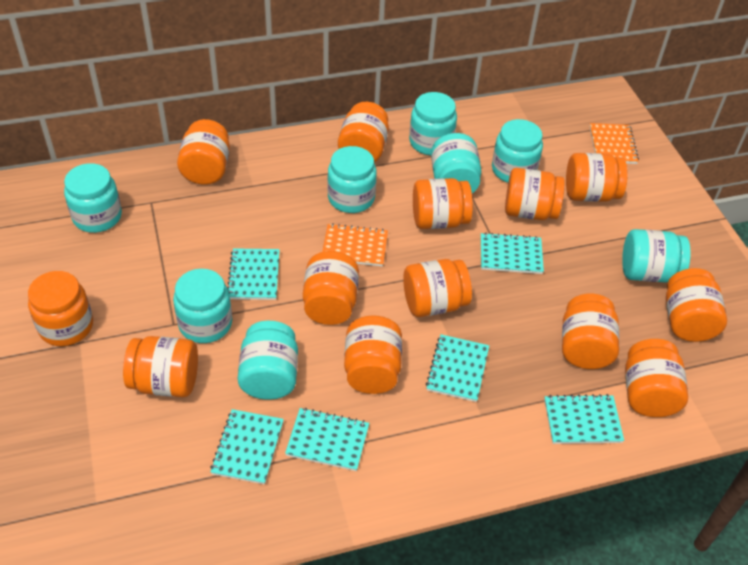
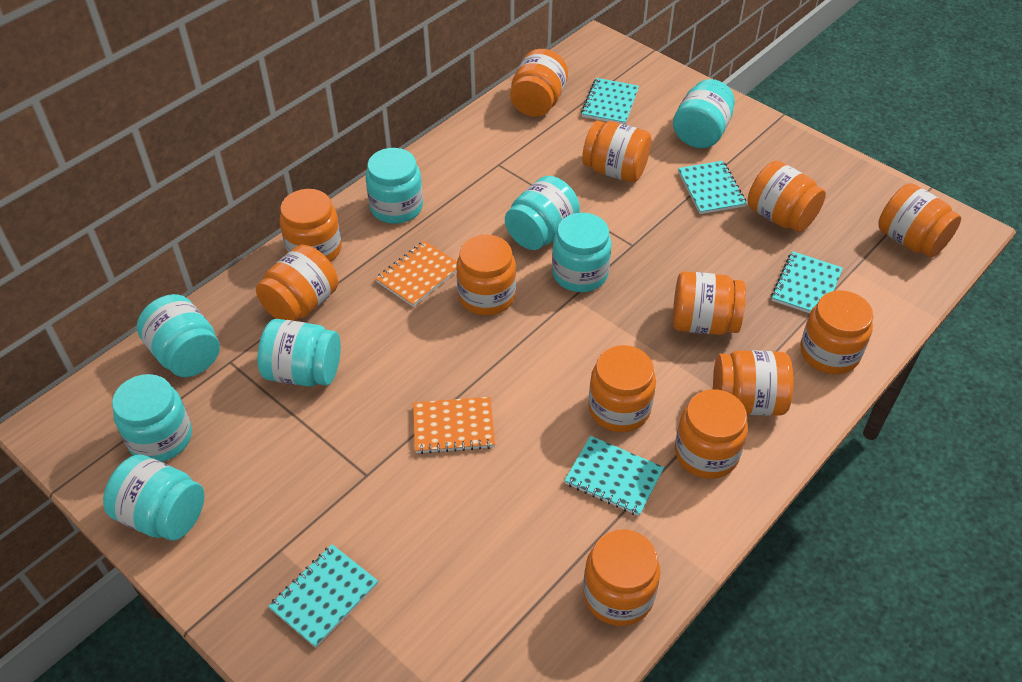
turquoise notebook: 6 -> 5

